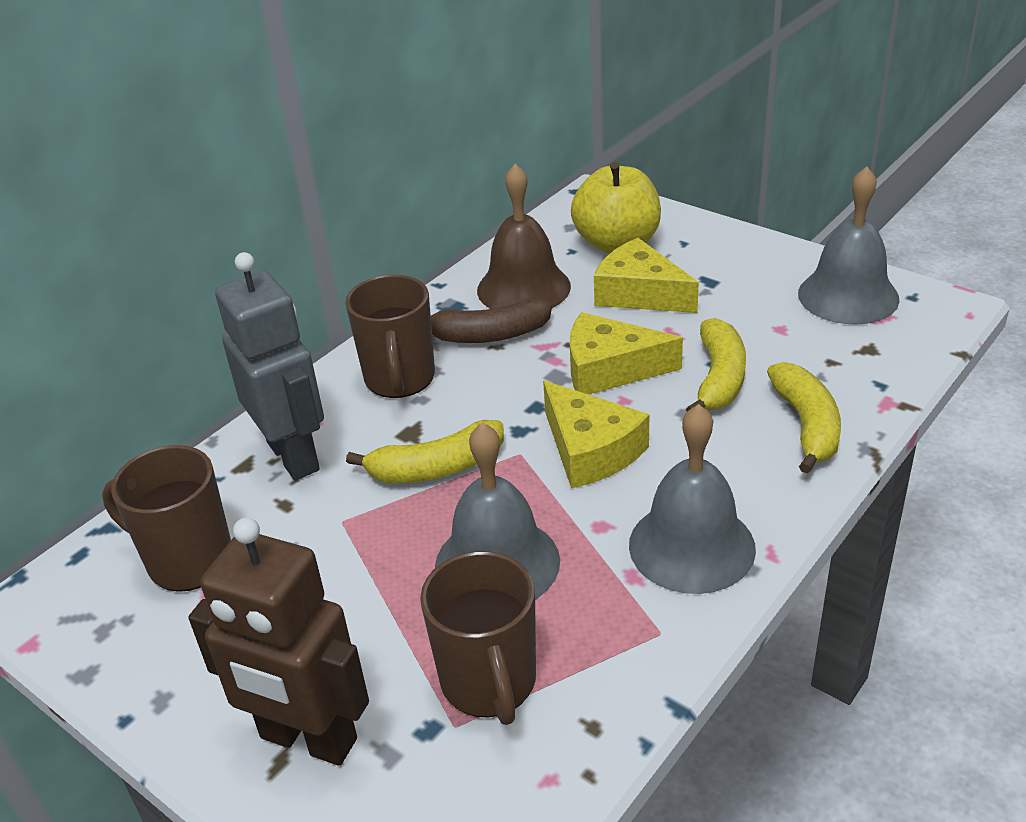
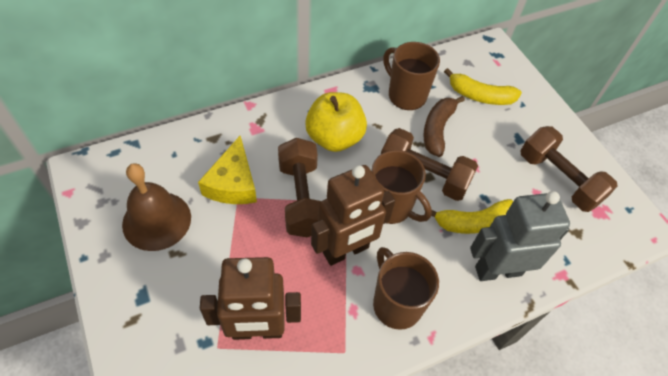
brown dumbbell: 0 -> 3
brown robot: 1 -> 2
grey bell: 3 -> 0
yellow banana: 3 -> 2
yellow cheese: 3 -> 1

